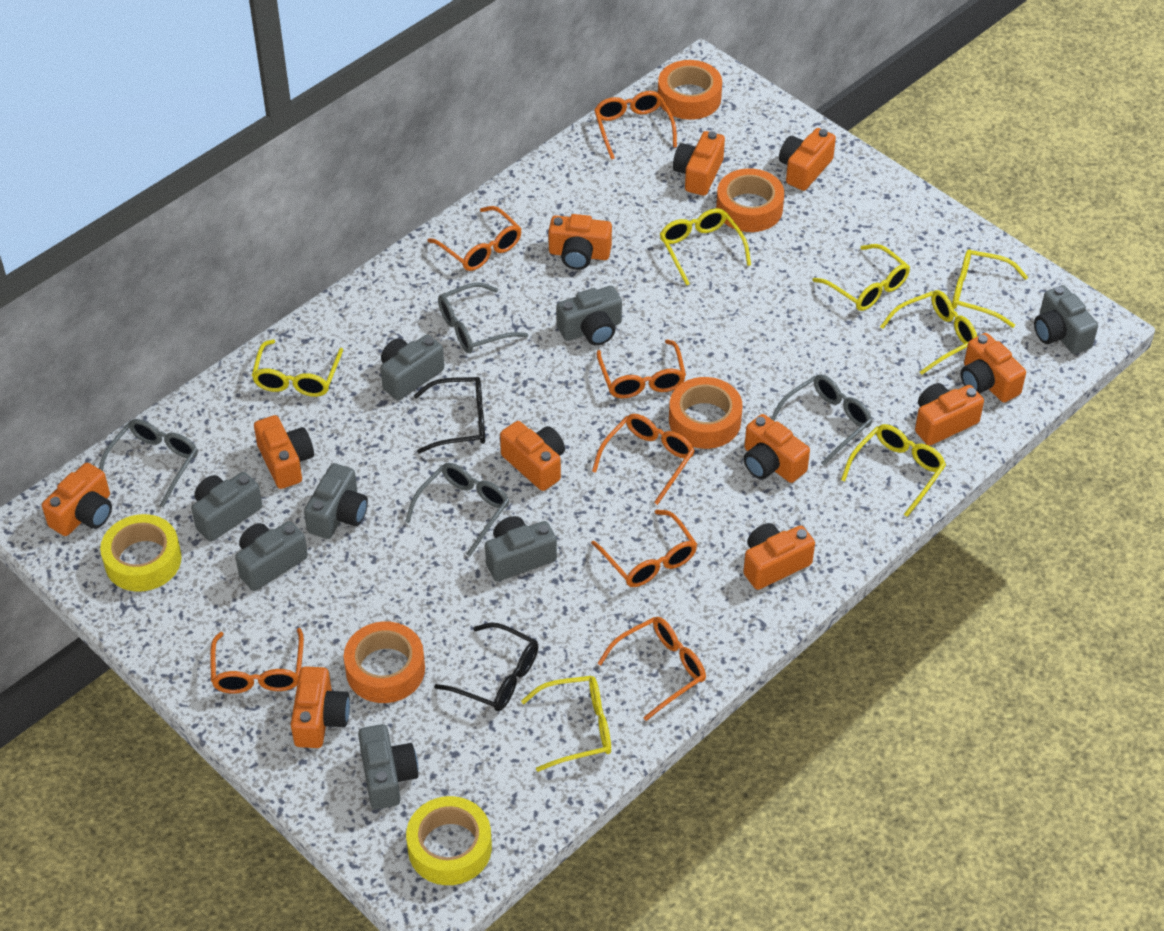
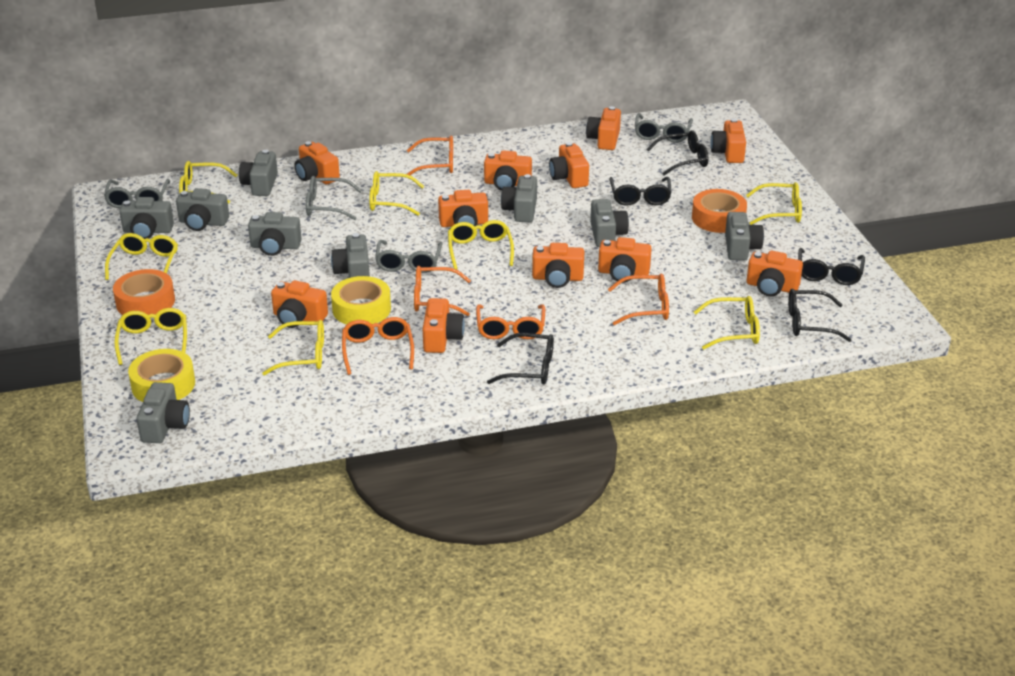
black glasses: 2 -> 5
grey camera: 8 -> 9
orange glasses: 7 -> 5
orange tape: 4 -> 2
yellow glasses: 7 -> 8

